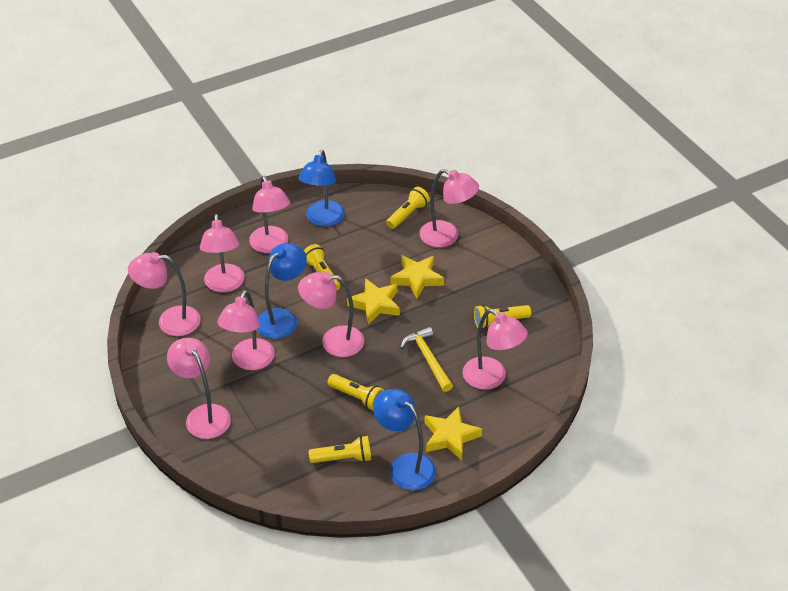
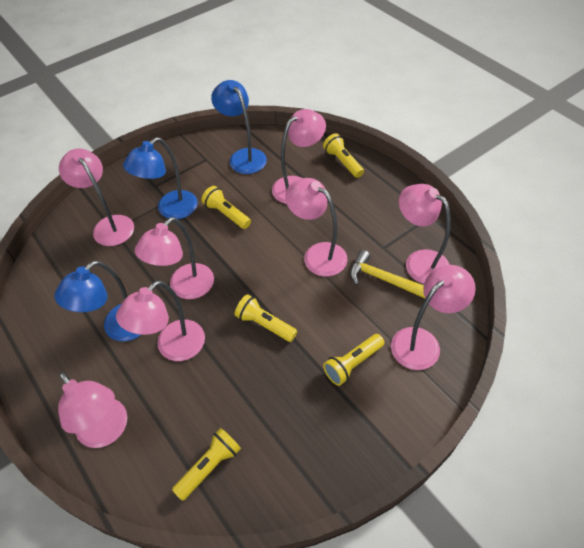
yellow star: 3 -> 0

